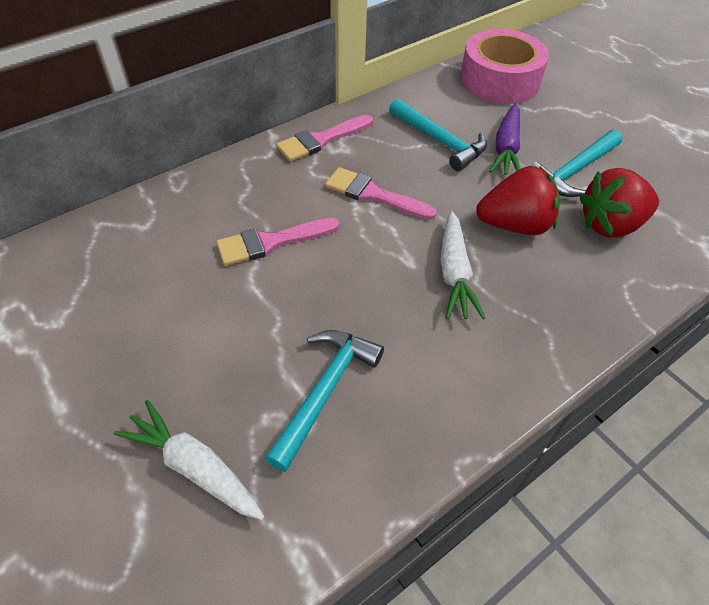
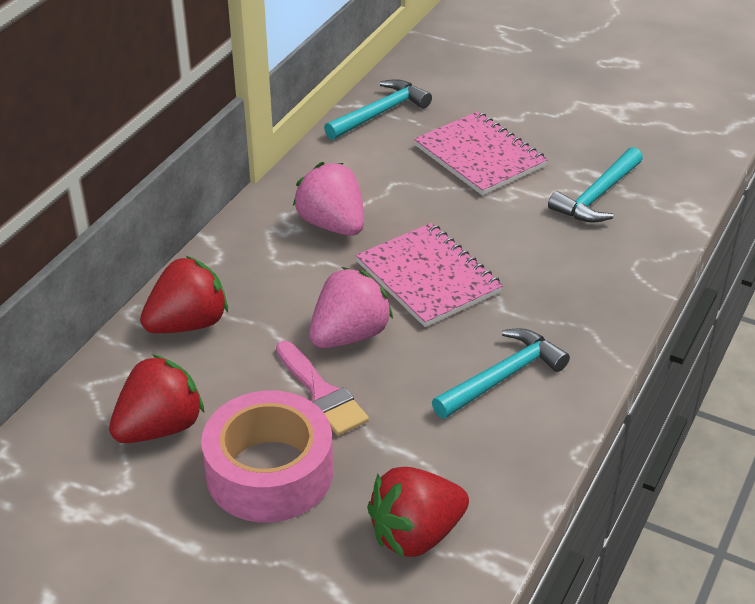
pink brush: 3 -> 1
pink notebook: 0 -> 2
pink strawberry: 0 -> 2
purple carrot: 1 -> 0
red strawberry: 2 -> 3
white carrot: 2 -> 0

